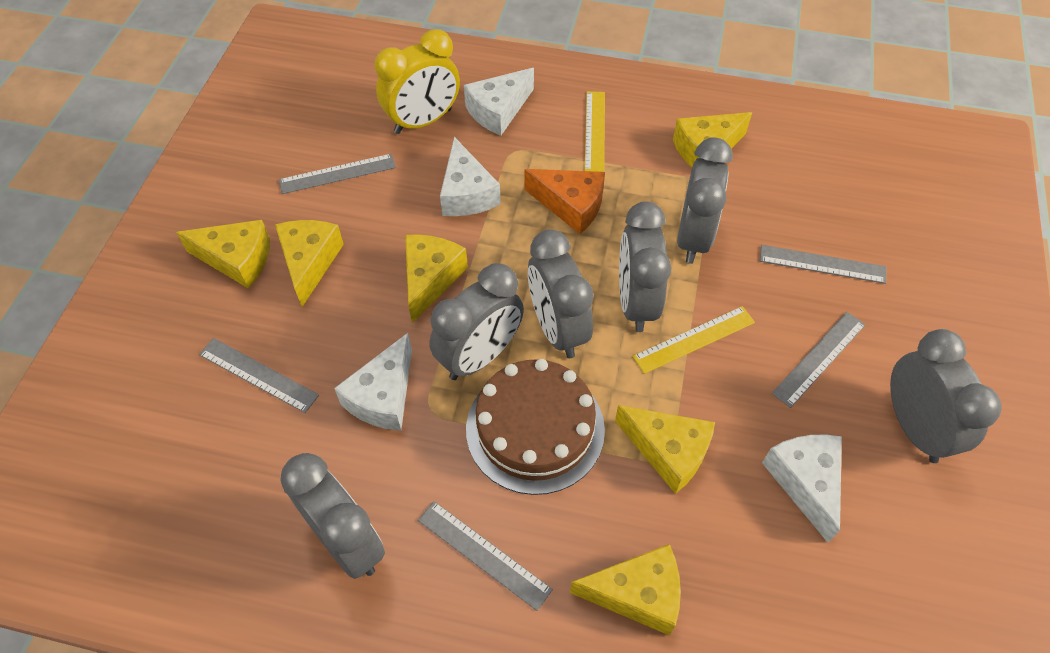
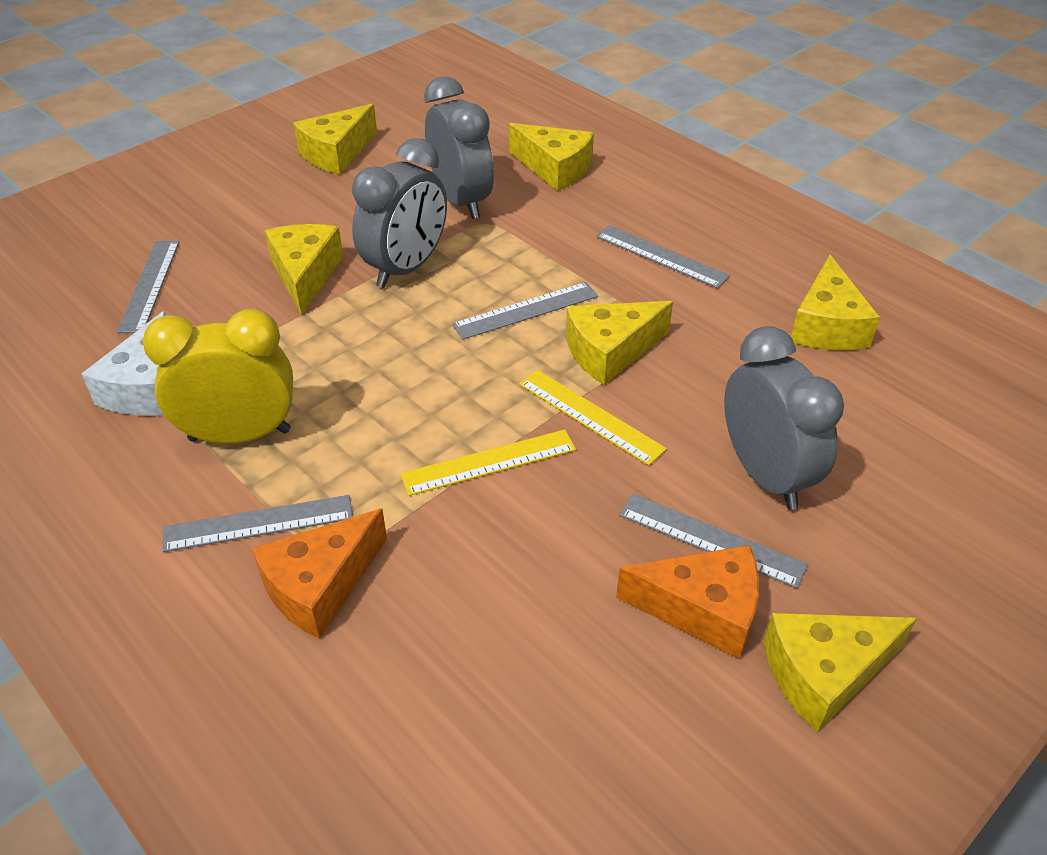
brown cake: 1 -> 0
grey clock: 6 -> 3
orange cheese: 1 -> 2
white cheese: 4 -> 1

